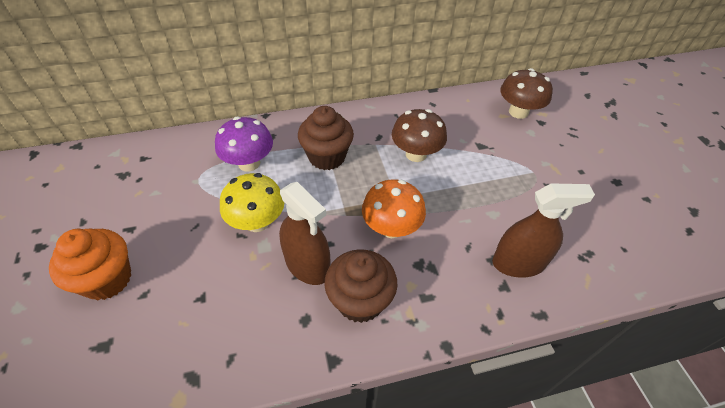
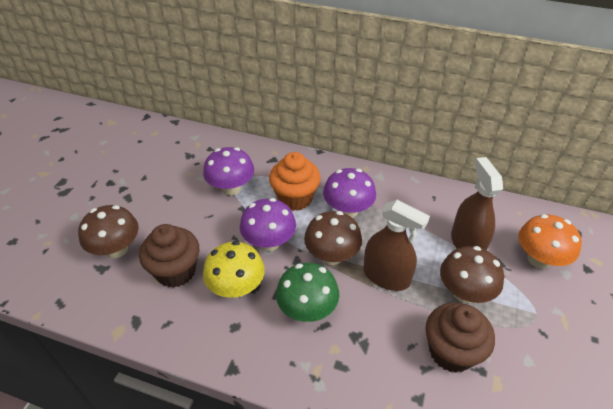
brown mushroom: 2 -> 3
green mushroom: 0 -> 1
purple mushroom: 1 -> 3

